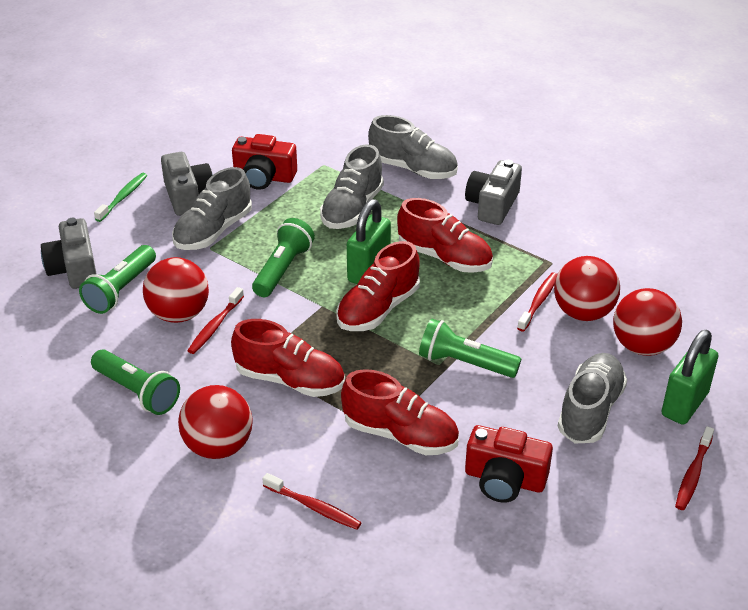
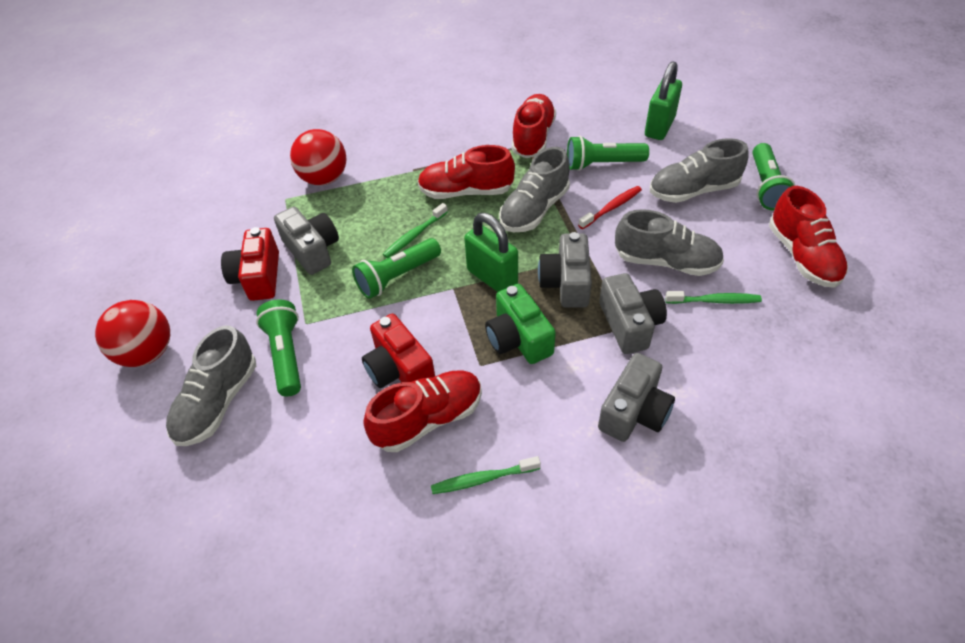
green camera: 0 -> 1
green toothbrush: 1 -> 3
grey camera: 3 -> 4
red ball: 4 -> 2
red toothbrush: 4 -> 1

